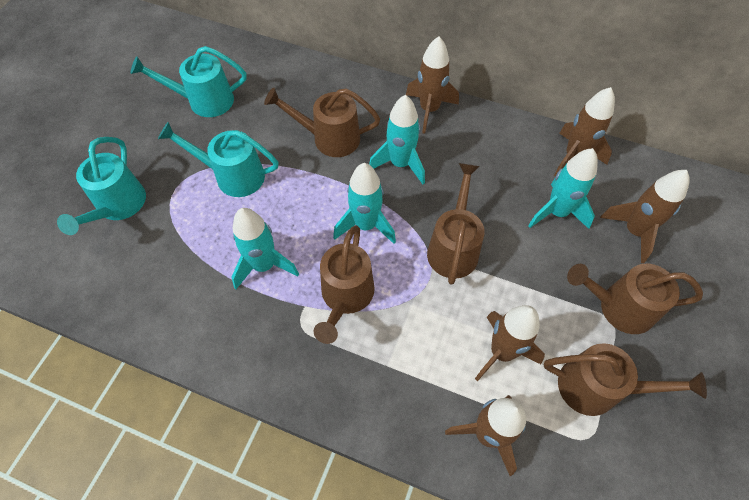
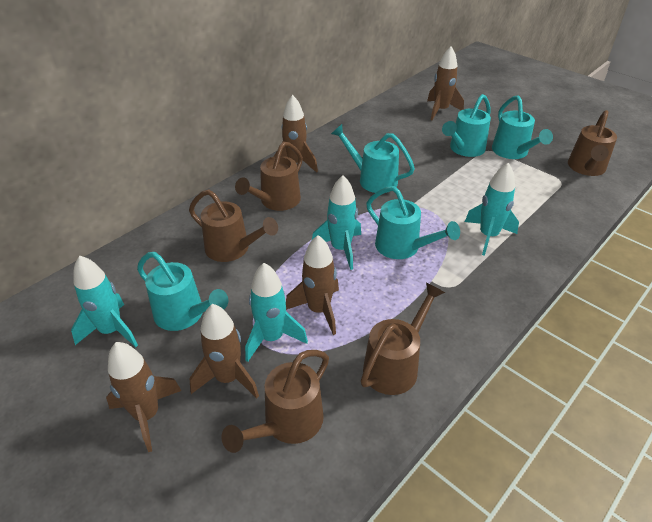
turquoise watering can: 3 -> 5

